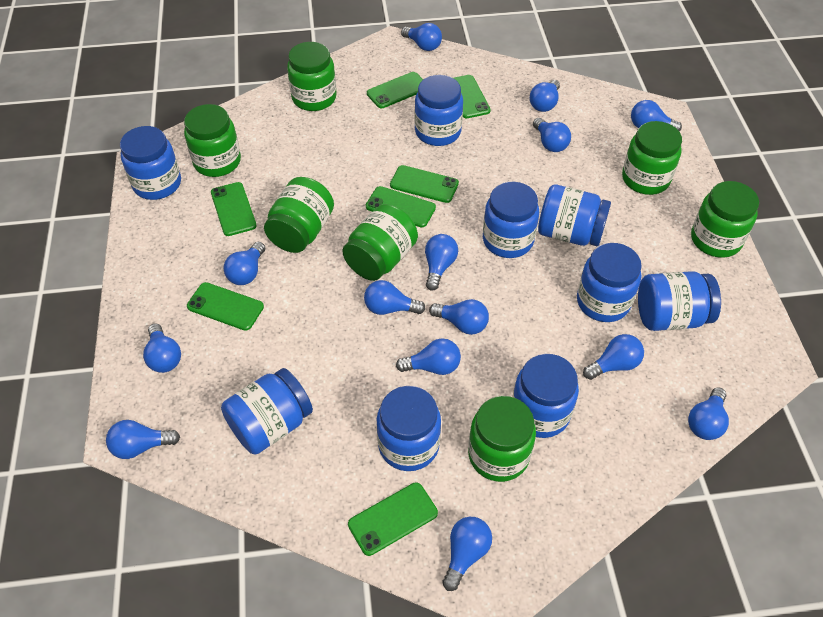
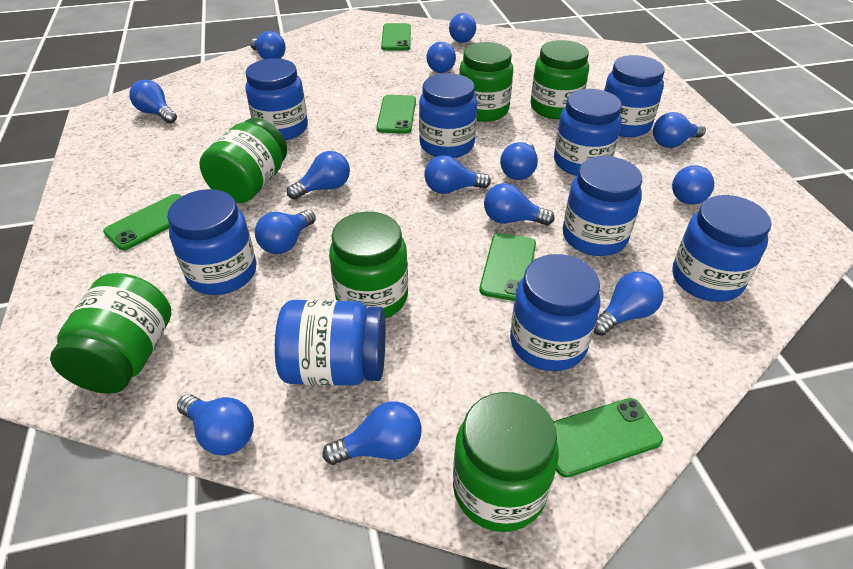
green jar: 7 -> 6
green phone: 7 -> 5

